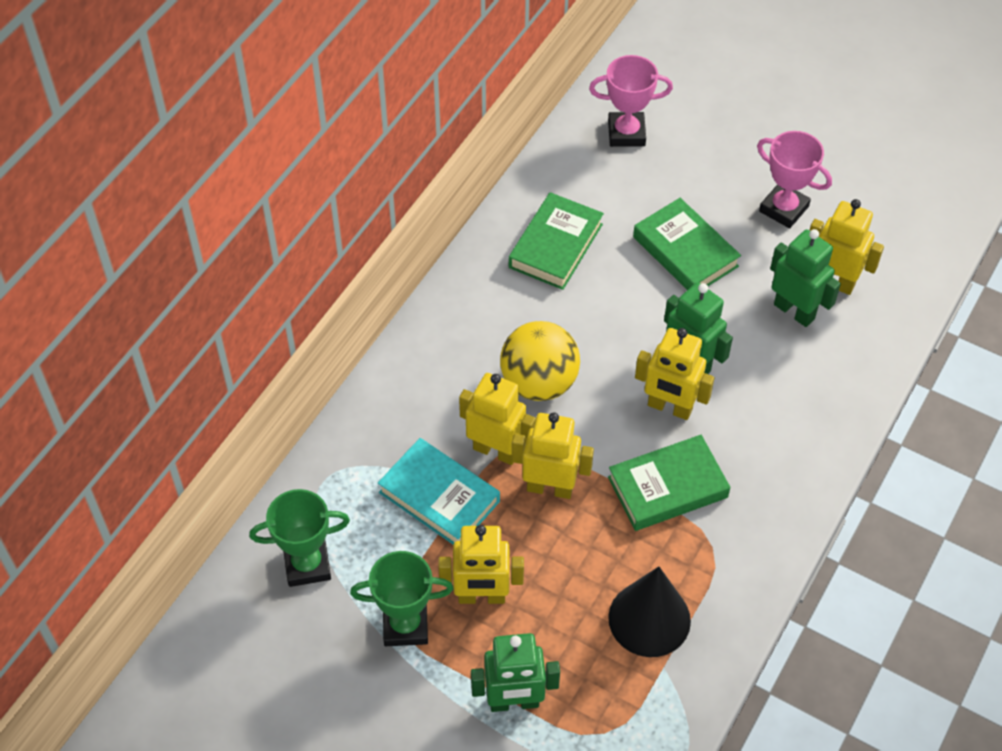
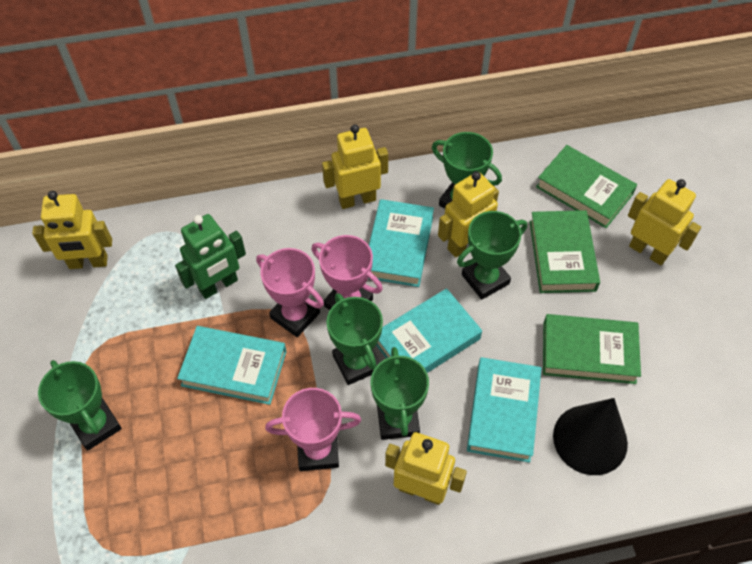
green robot: 3 -> 1
green trophy: 2 -> 5
pink trophy: 2 -> 3
turquoise book: 1 -> 4
yellow ball: 1 -> 0

